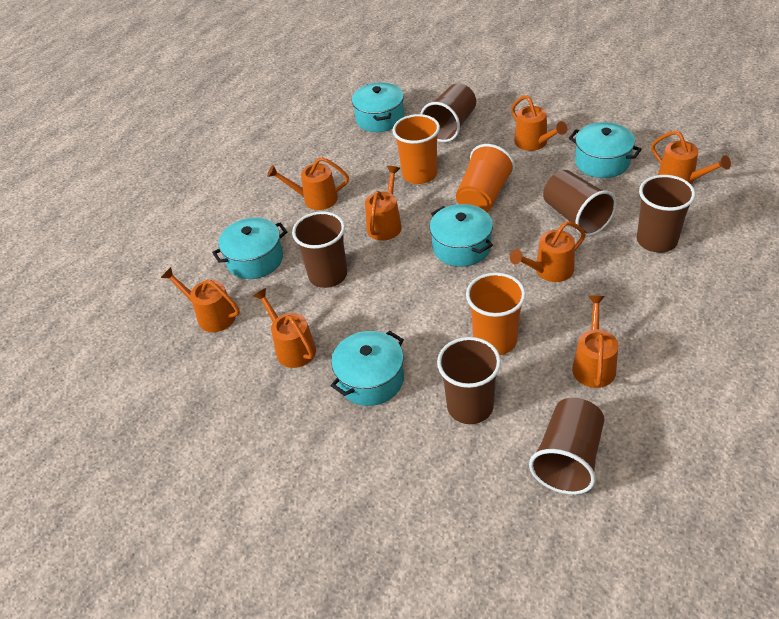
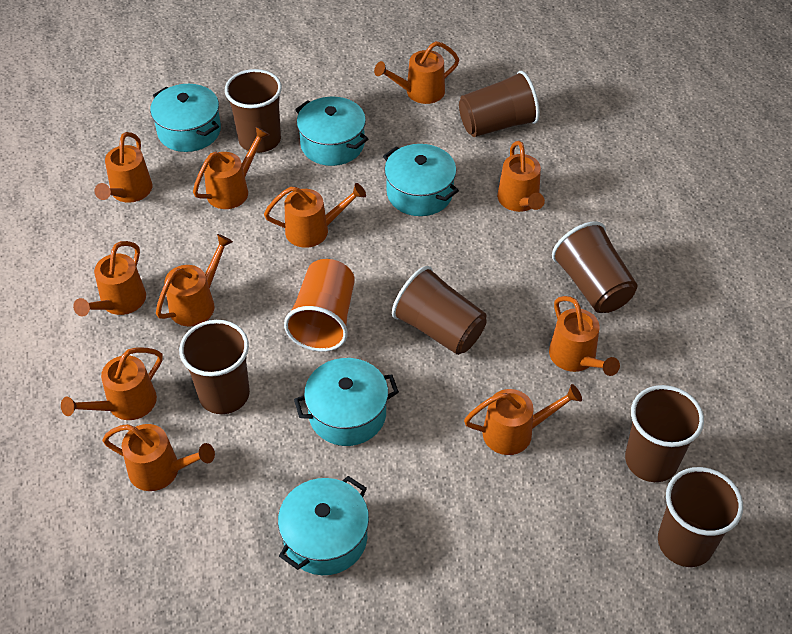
brown cup: 6 -> 7
orange cup: 3 -> 1
orange watering can: 8 -> 11

